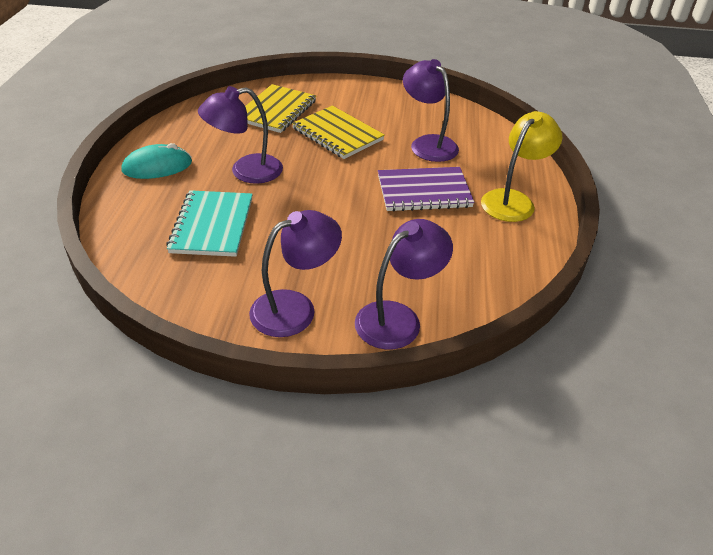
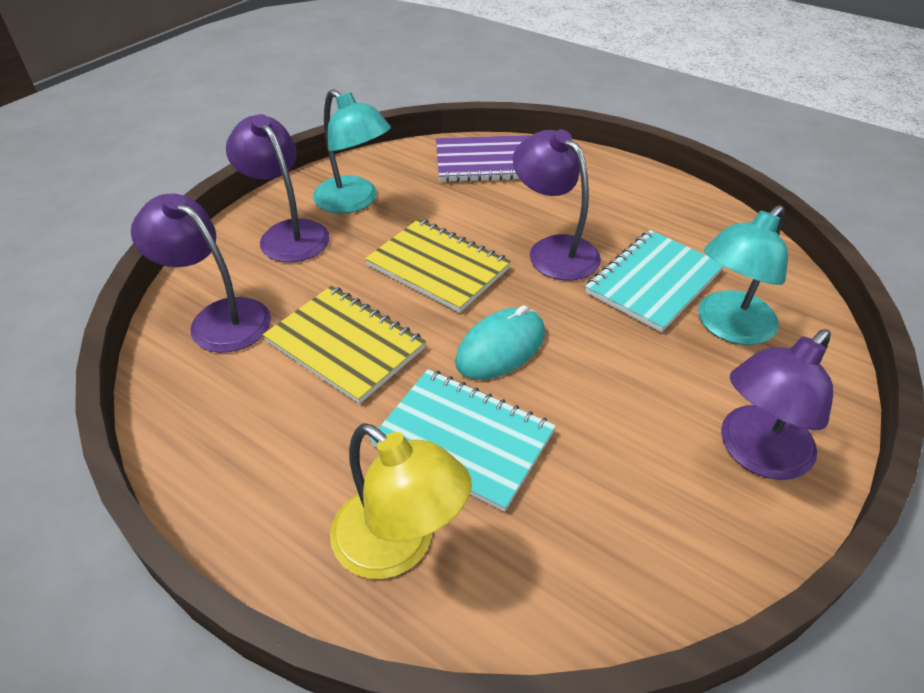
turquoise lamp: 0 -> 2
turquoise notebook: 1 -> 2

